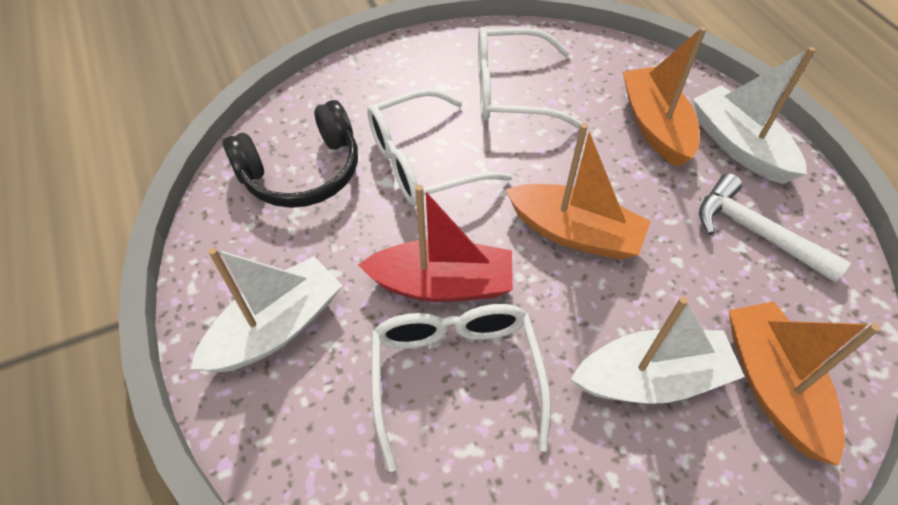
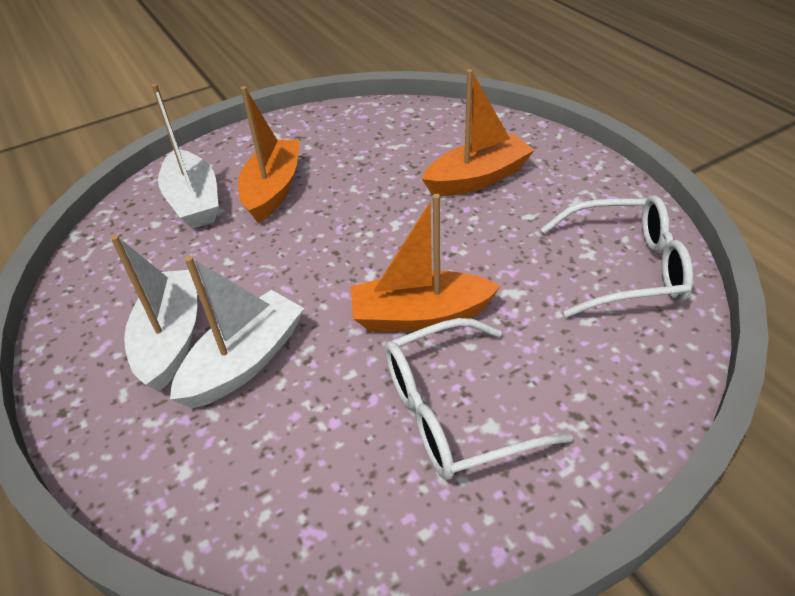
black headphones: 1 -> 0
red boat: 1 -> 0
white glasses: 3 -> 2
white hammer: 1 -> 0

